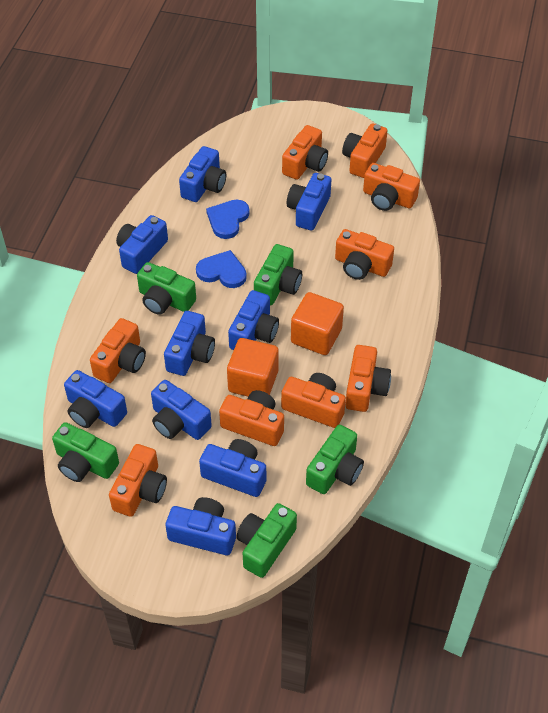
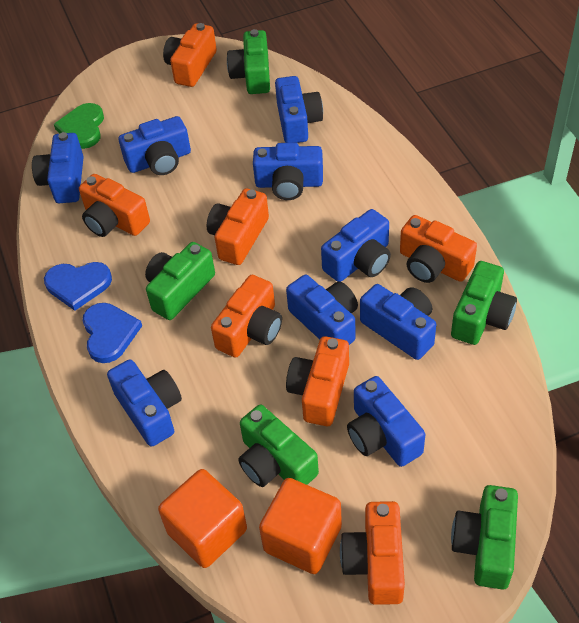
green heart: 0 -> 1
orange camera: 9 -> 7

